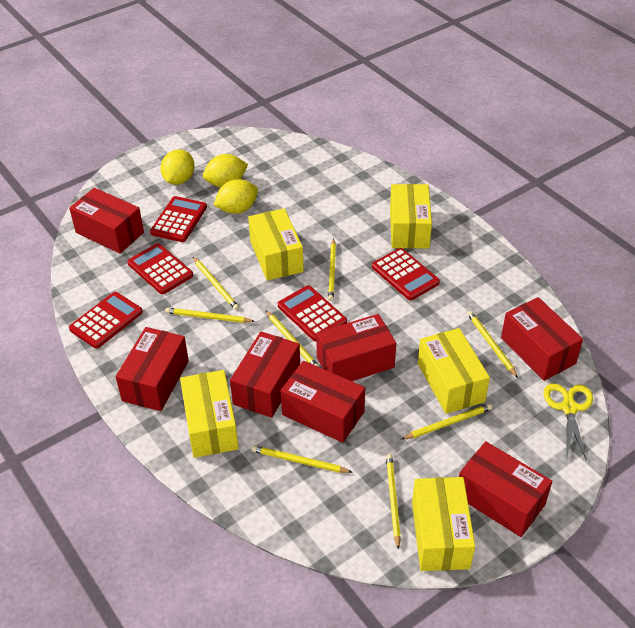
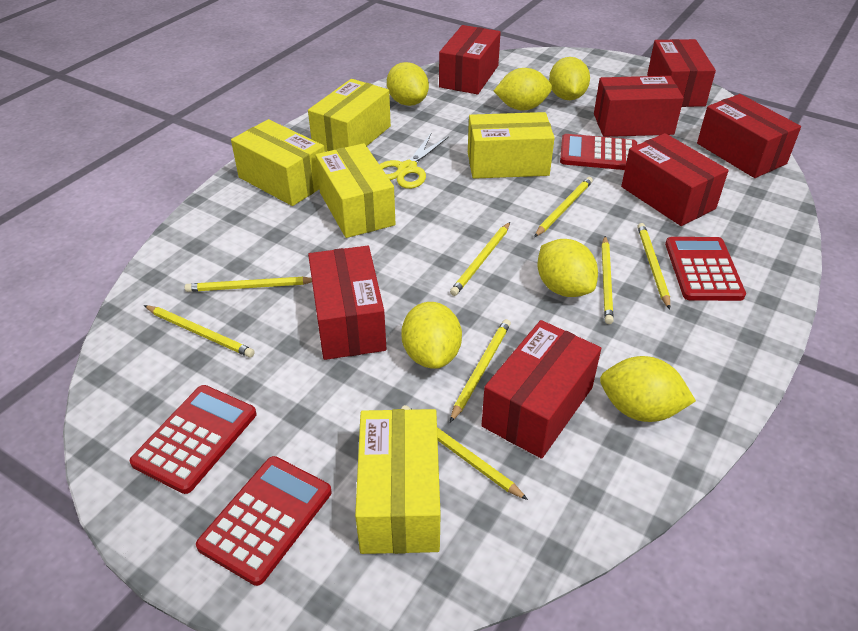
red calculator: 5 -> 4
yellow lemon: 3 -> 6

